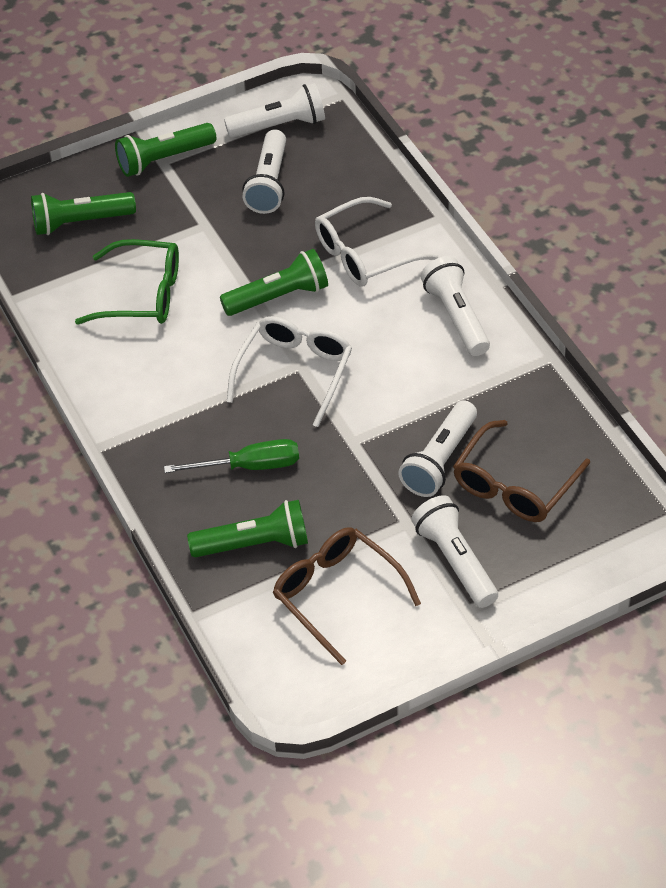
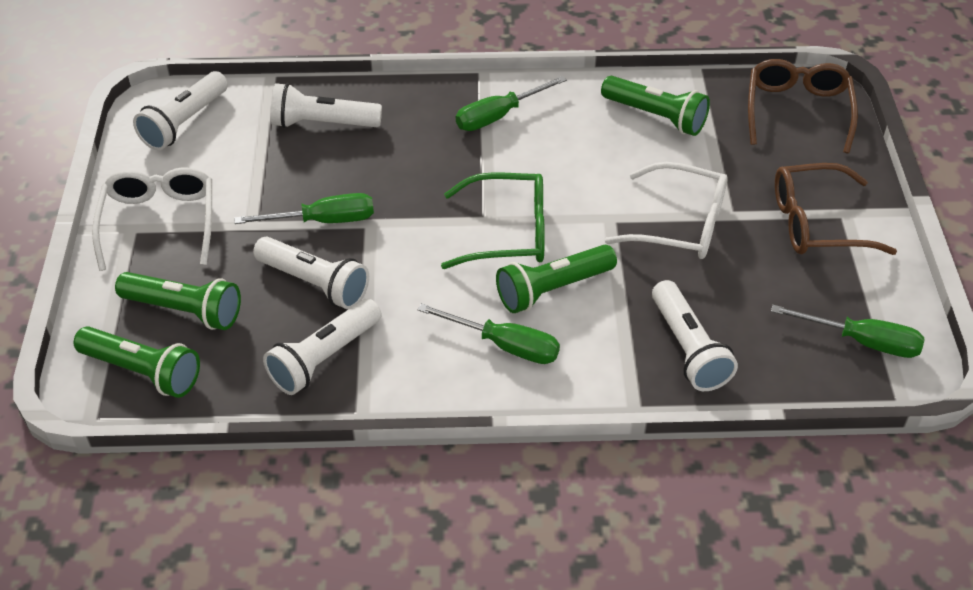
green screwdriver: 1 -> 4

